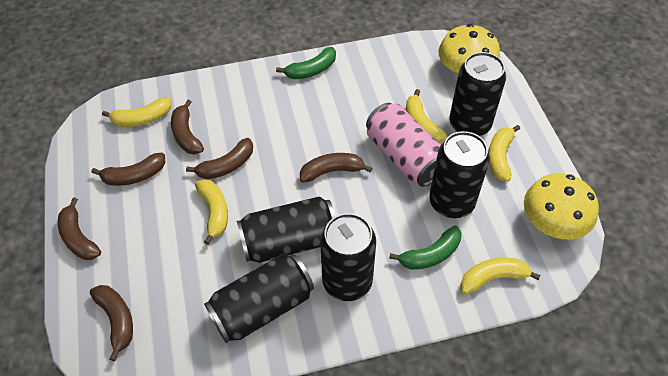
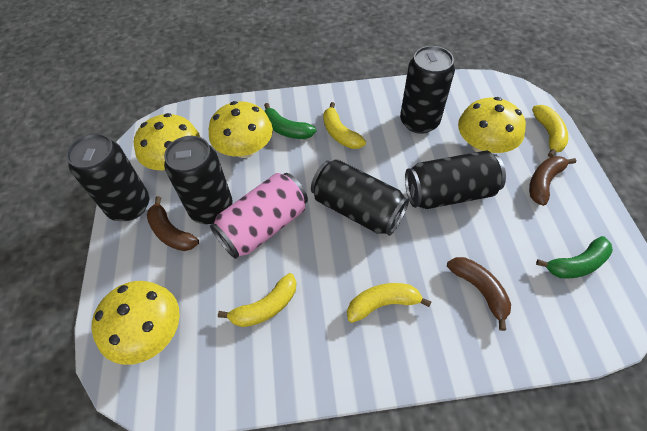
brown banana: 6 -> 3
yellow banana: 5 -> 4
yellow mushroom: 2 -> 4

